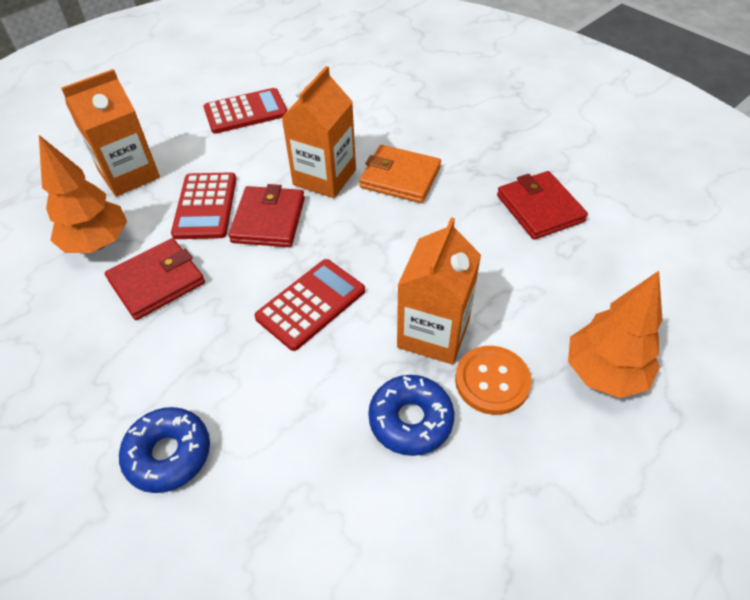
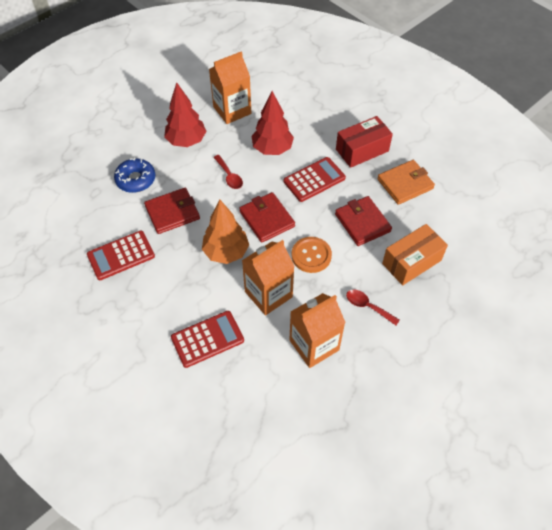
blue donut: 2 -> 1
orange box: 0 -> 1
orange tree: 2 -> 1
red box: 0 -> 1
red spoon: 0 -> 2
red tree: 0 -> 2

